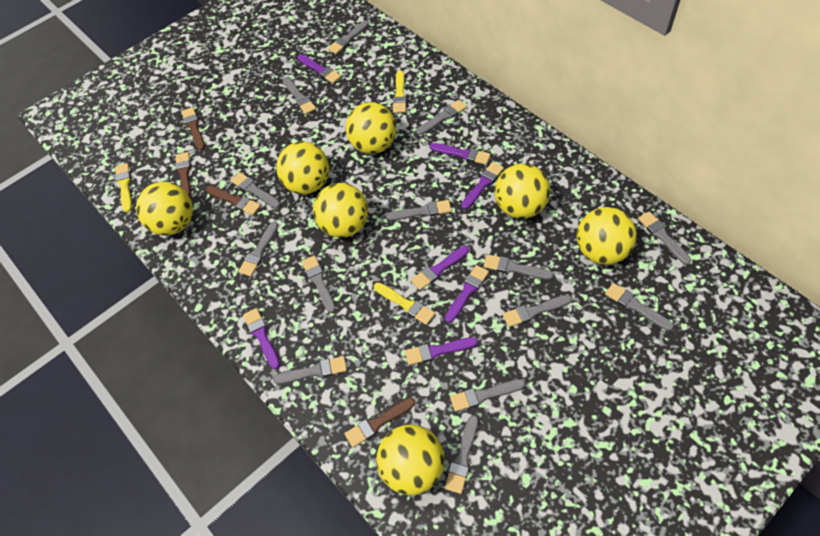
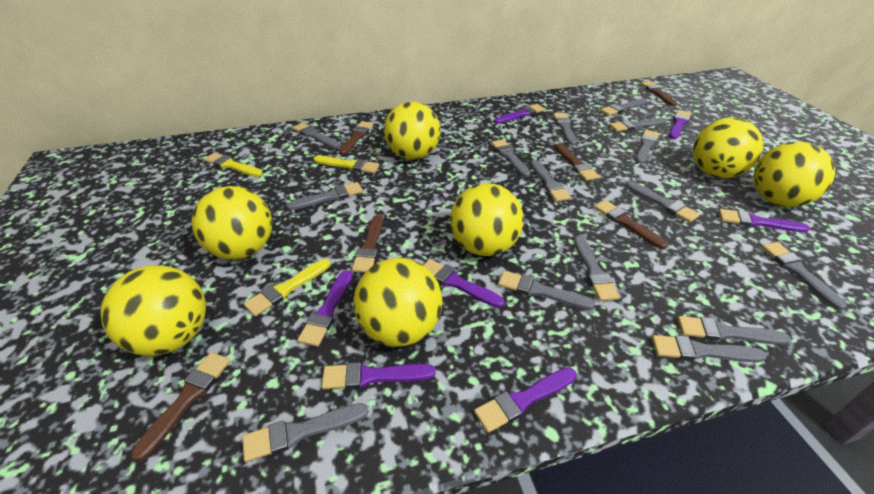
brown brush: 4 -> 6
grey brush: 14 -> 15

